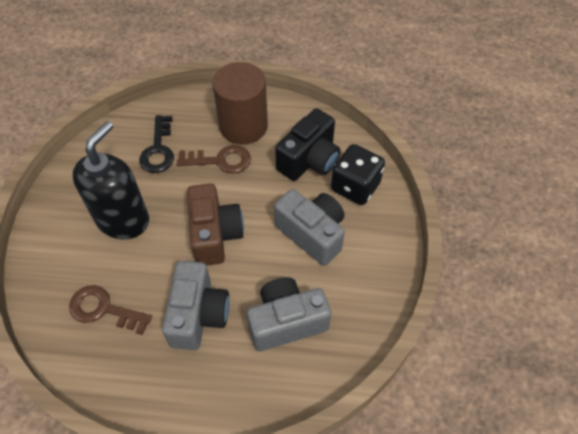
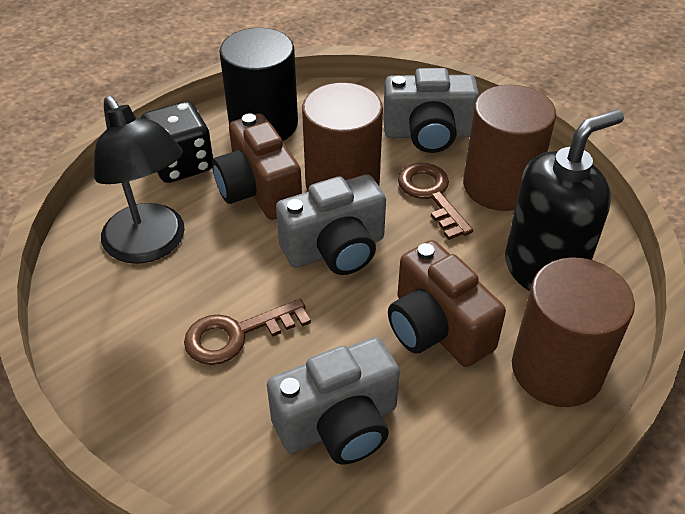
black camera: 1 -> 0
black cylinder: 0 -> 1
black key: 1 -> 0
black lamp: 0 -> 1
brown camera: 1 -> 2
brown cylinder: 1 -> 3

